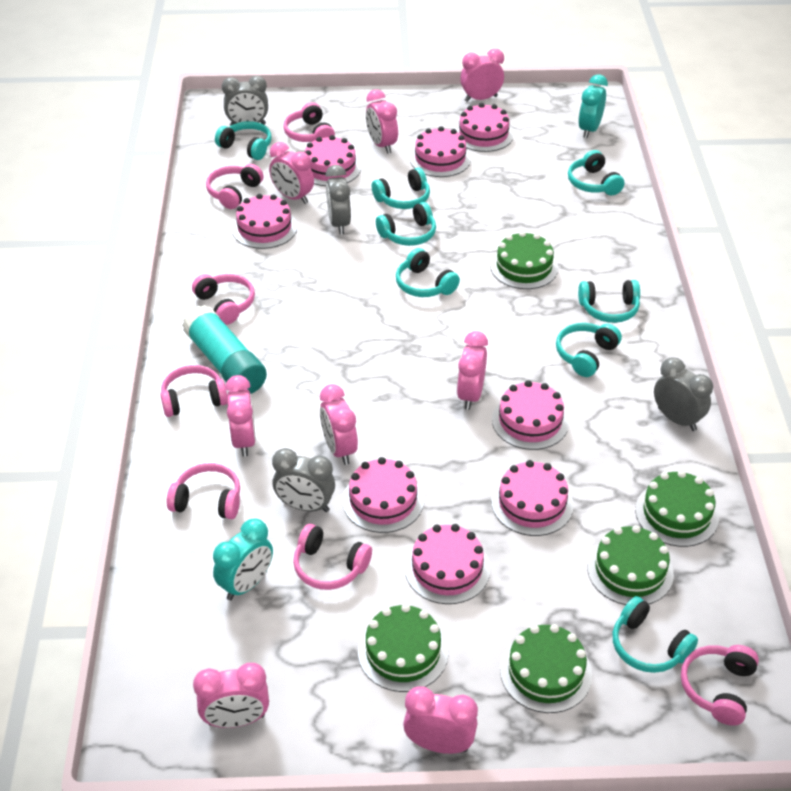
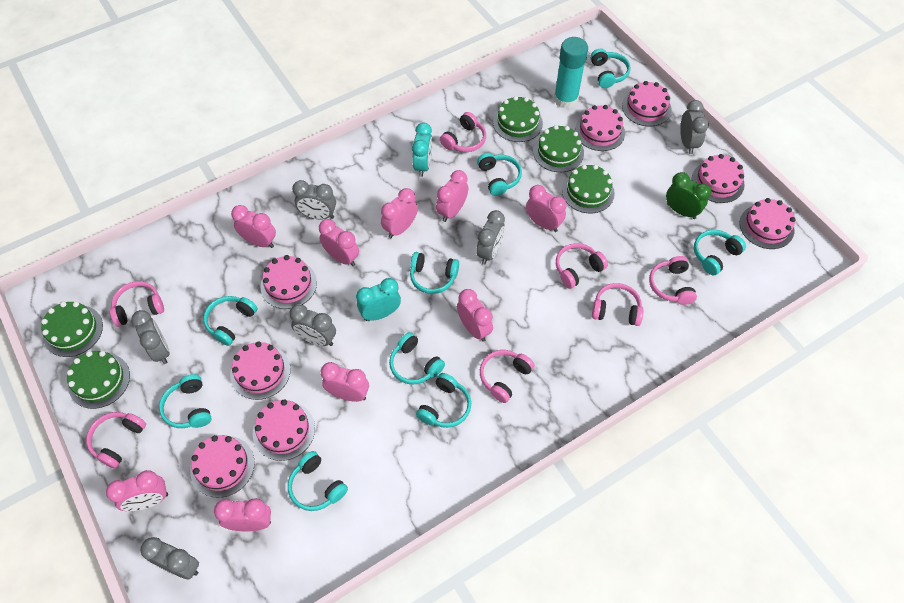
green clock: 0 -> 1
grey clock: 4 -> 6
pink clock: 8 -> 9
turquoise headphones: 8 -> 9

